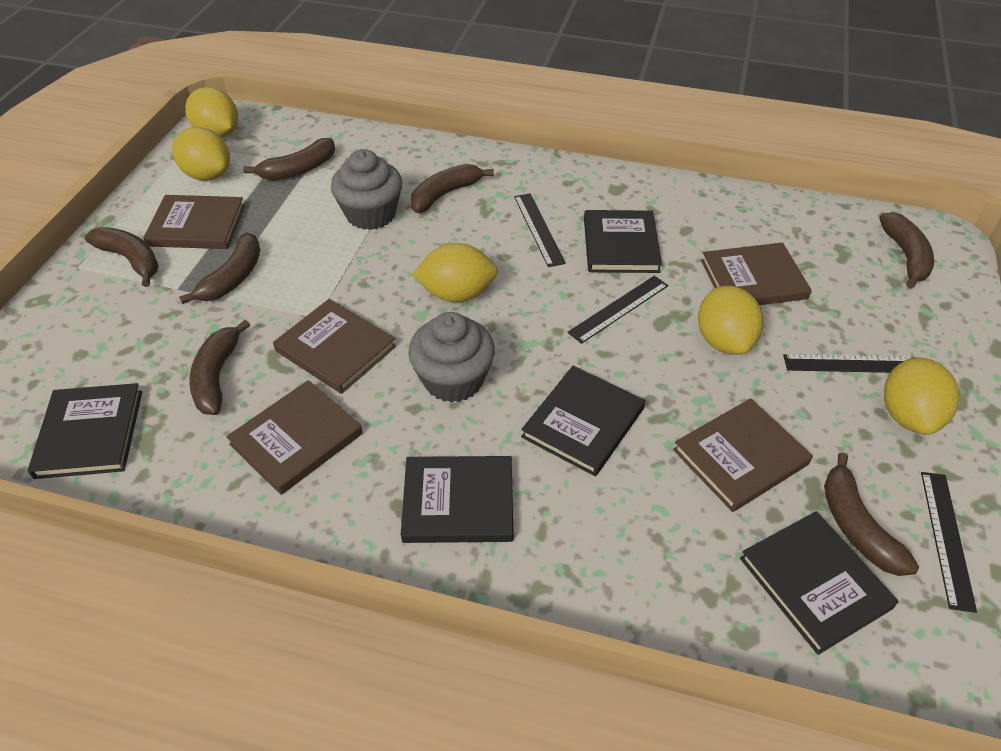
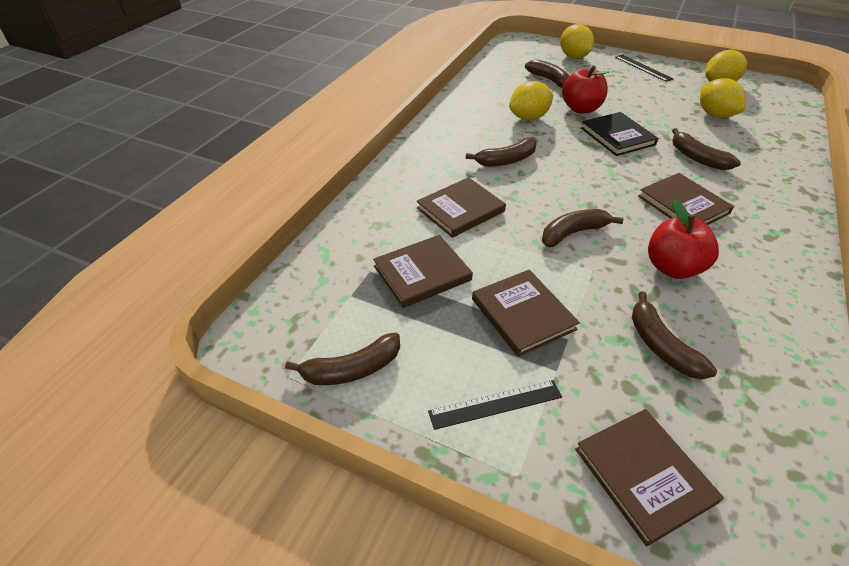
black book: 5 -> 1
black ruler: 4 -> 2
brown banana: 7 -> 6
grey cupcake: 2 -> 0
red apple: 0 -> 2
yellow lemon: 5 -> 4

